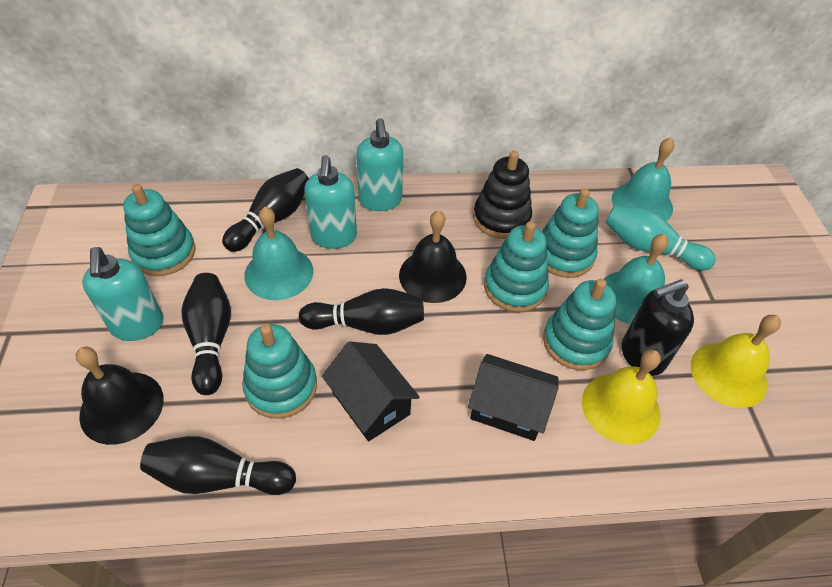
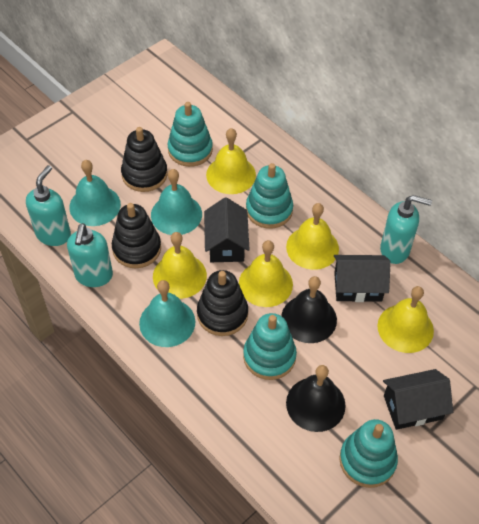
black bowling pin: 4 -> 0
black house: 2 -> 3
black soap dispenser: 1 -> 0
black stacking toy: 1 -> 3
turquoise bowling pin: 1 -> 0
turquoise stacking toy: 5 -> 4
yellow bell: 2 -> 5

